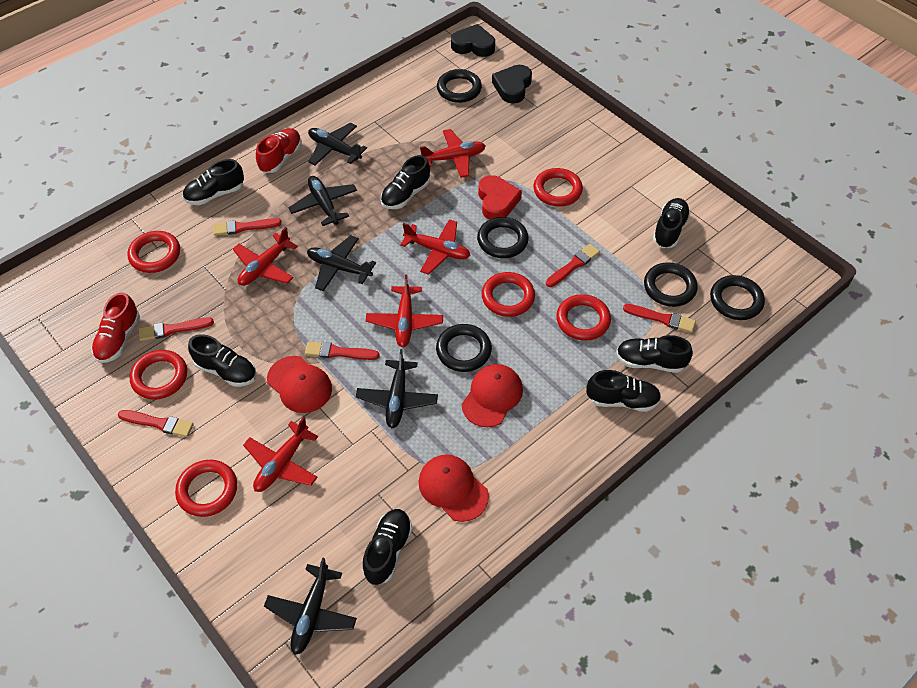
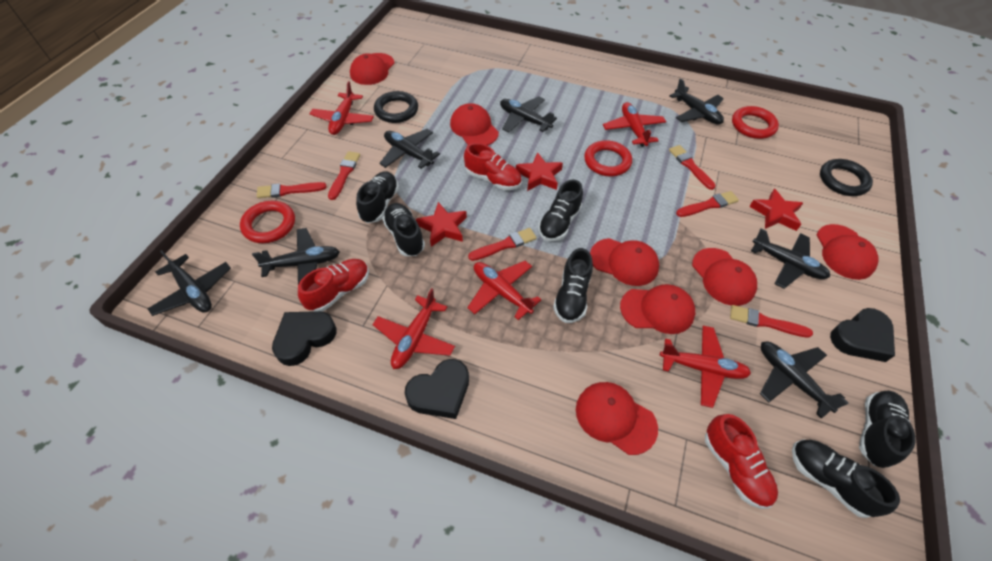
black heart: 2 -> 3
black plane: 5 -> 7
black ring: 5 -> 2
black shoe: 7 -> 6
red cap: 3 -> 7
red heart: 1 -> 0
red ring: 6 -> 3
red shoe: 2 -> 3
red star: 0 -> 3

